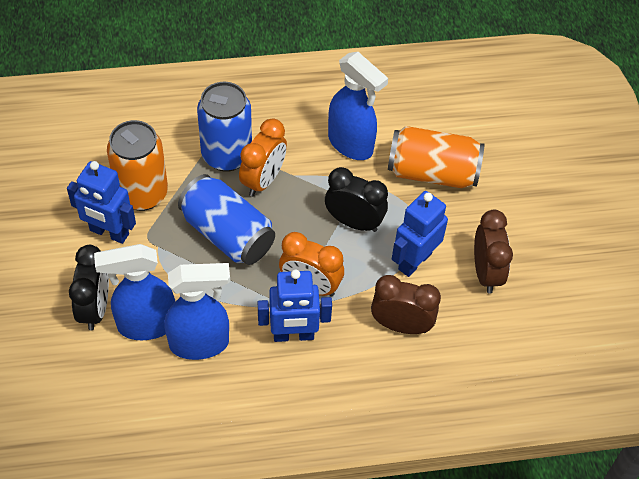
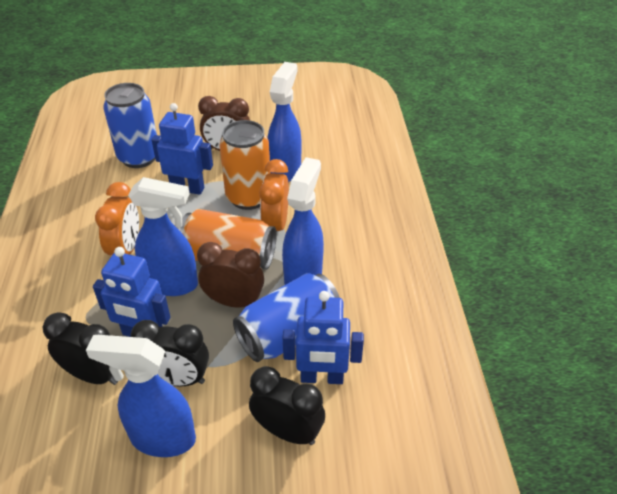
black clock: 2 -> 3
blue spray bottle: 3 -> 4

